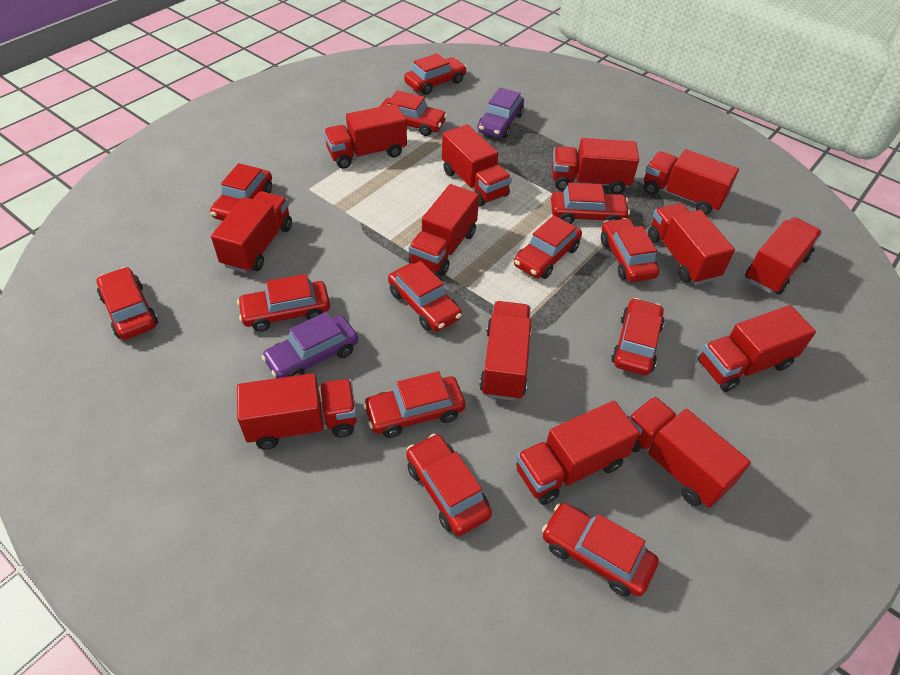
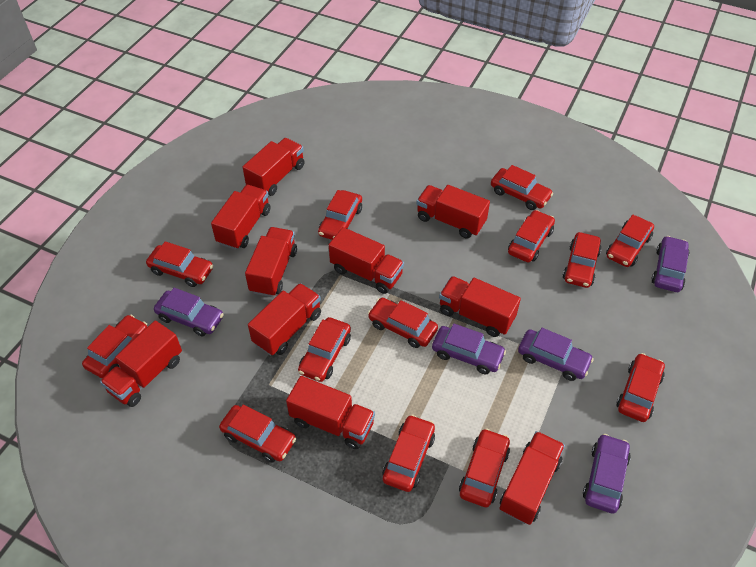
purple car: 2 -> 5
red truck: 13 -> 10

